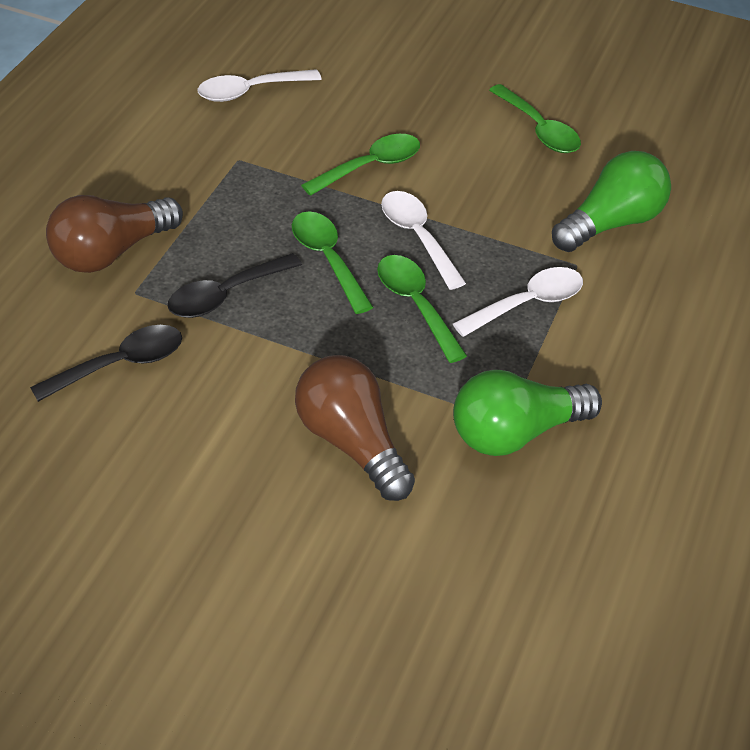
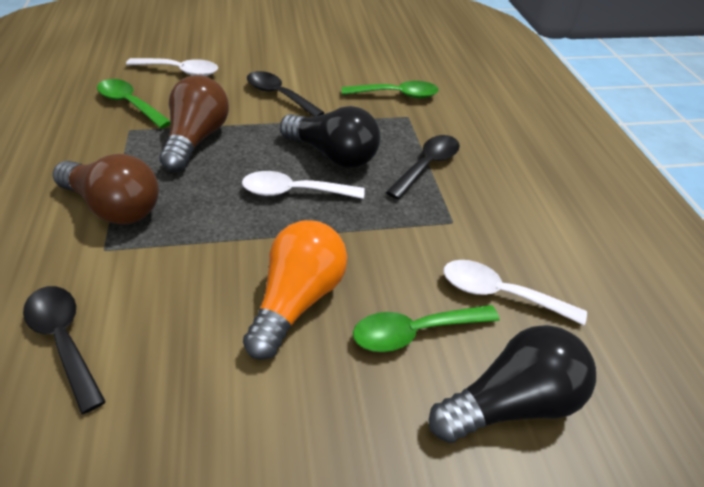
black light bulb: 0 -> 2
black spoon: 2 -> 3
green light bulb: 2 -> 0
green spoon: 4 -> 3
orange light bulb: 0 -> 1

